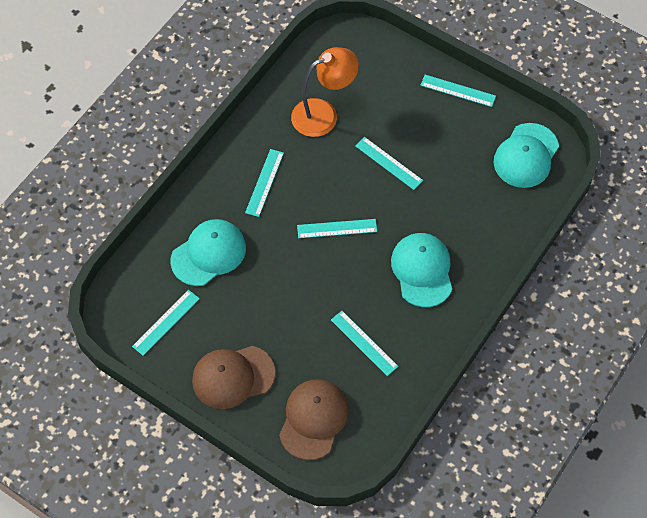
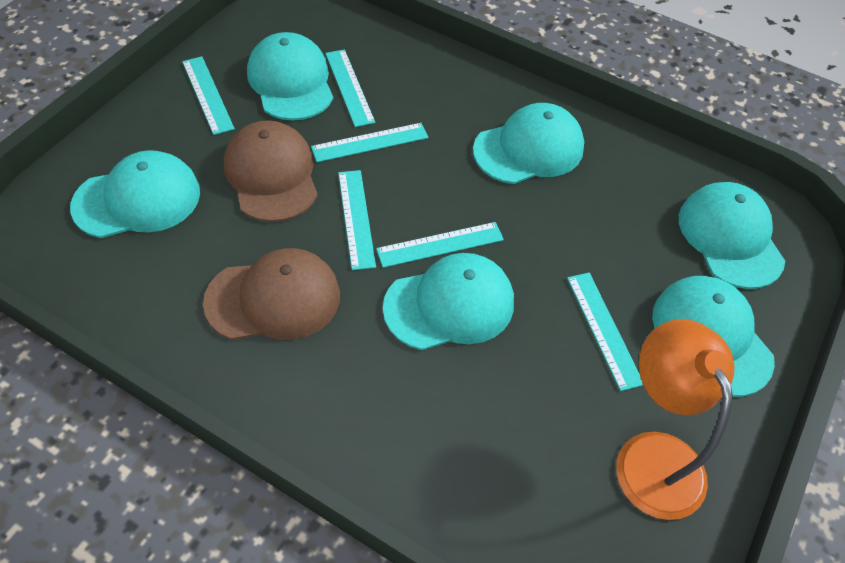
turquoise cap: 3 -> 6

